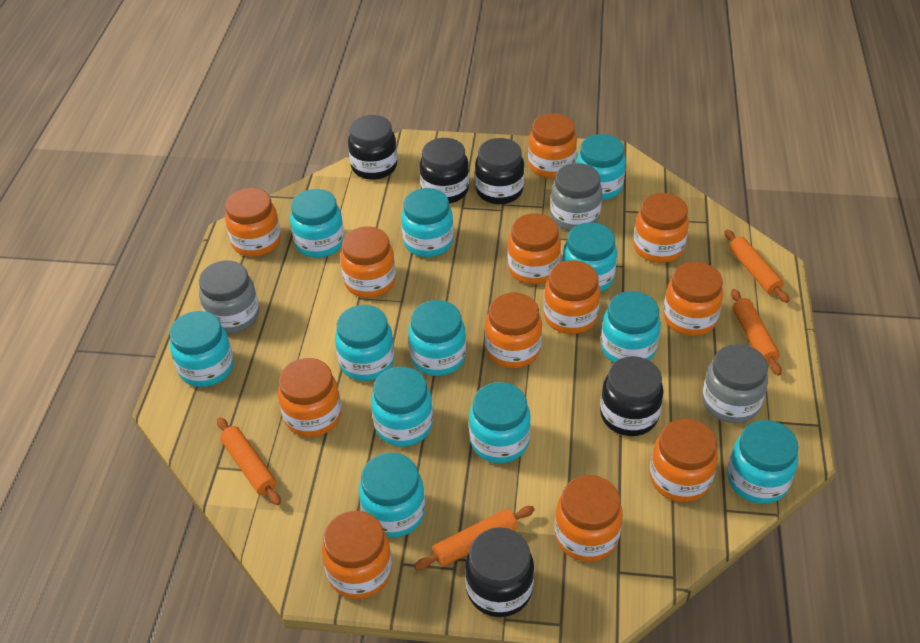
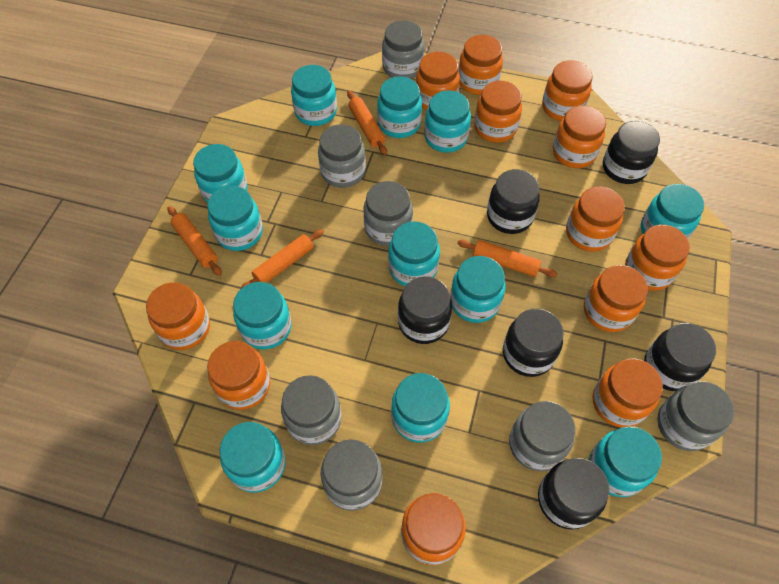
black jar: 5 -> 6
grey jar: 3 -> 7

